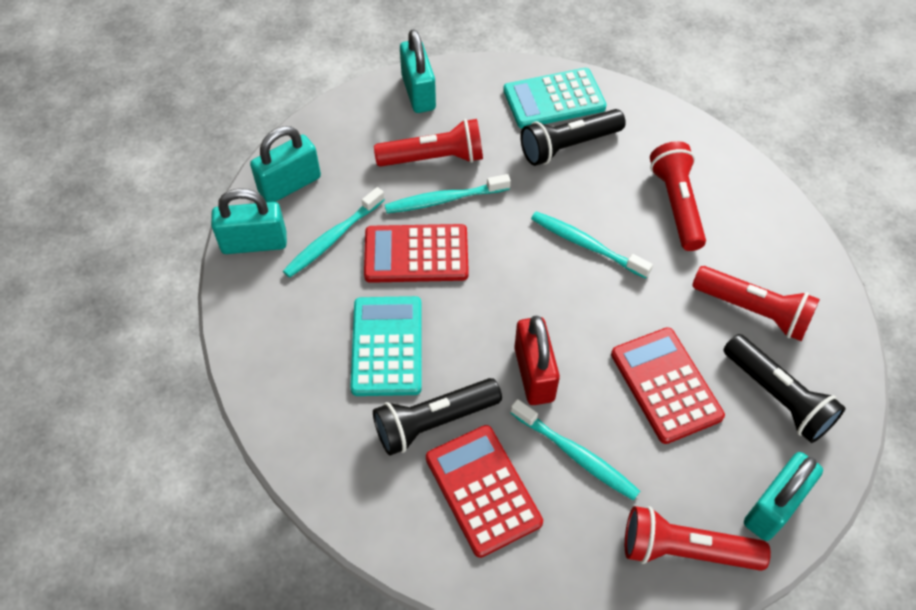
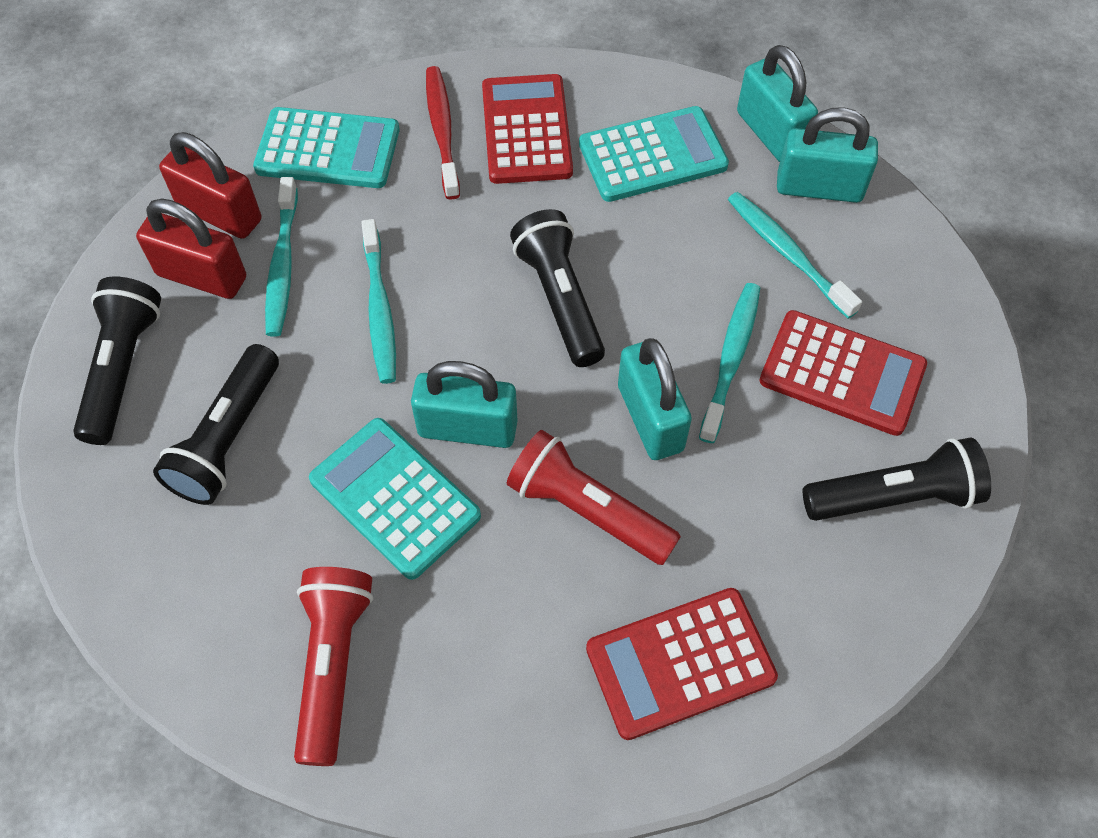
black flashlight: 3 -> 4
red flashlight: 4 -> 2
red padlock: 1 -> 2
red toothbrush: 0 -> 1
turquoise calculator: 2 -> 3

